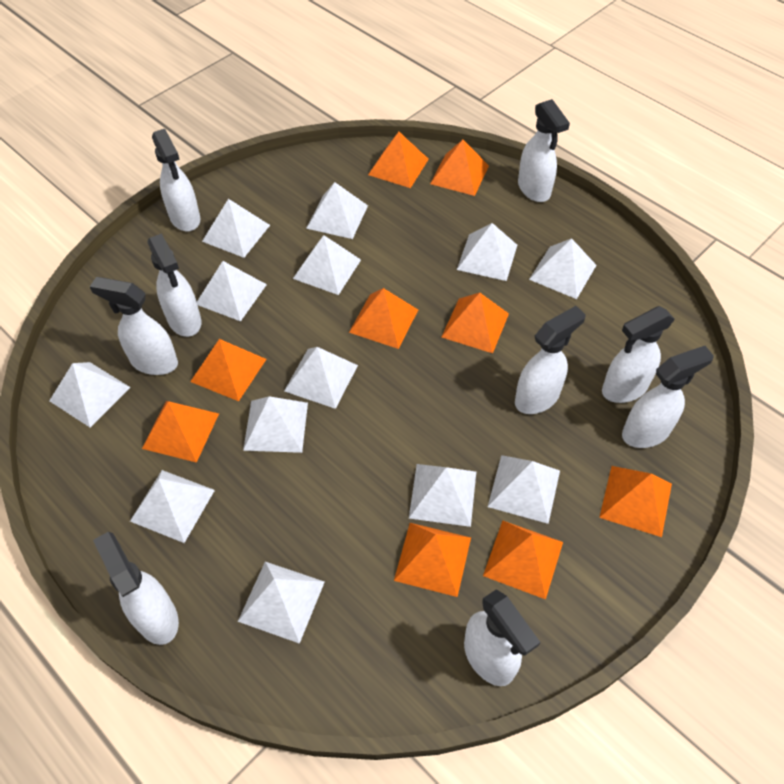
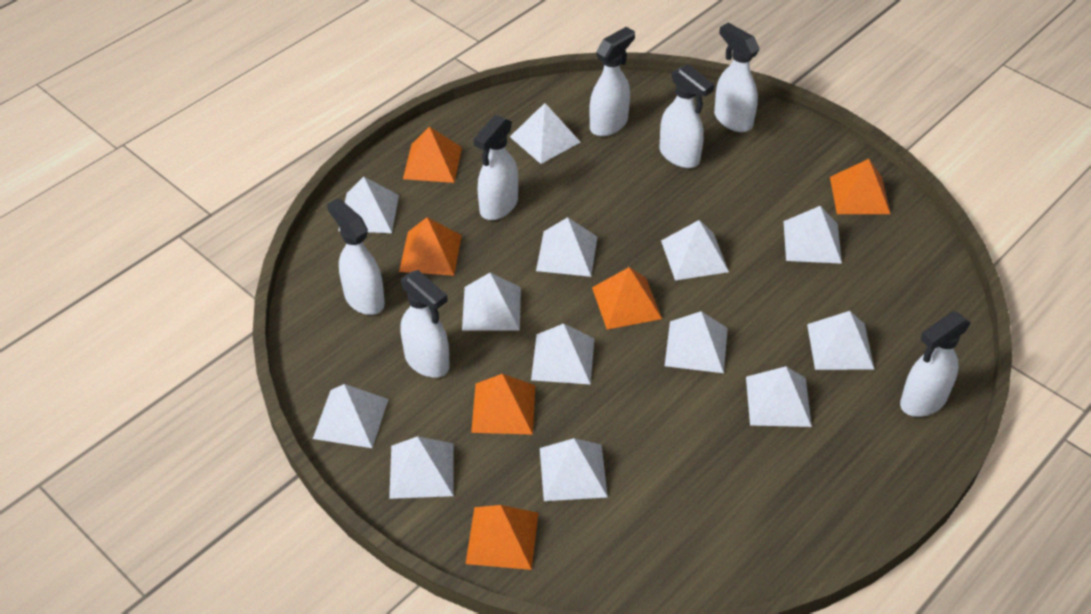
orange pyramid: 9 -> 6
white spray bottle: 9 -> 7

